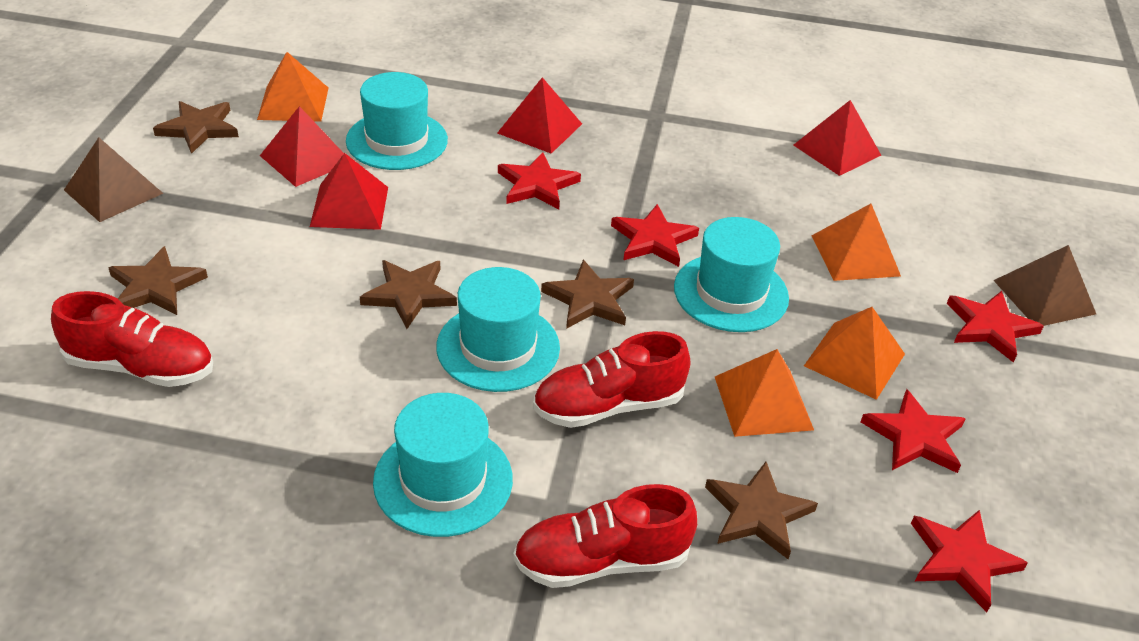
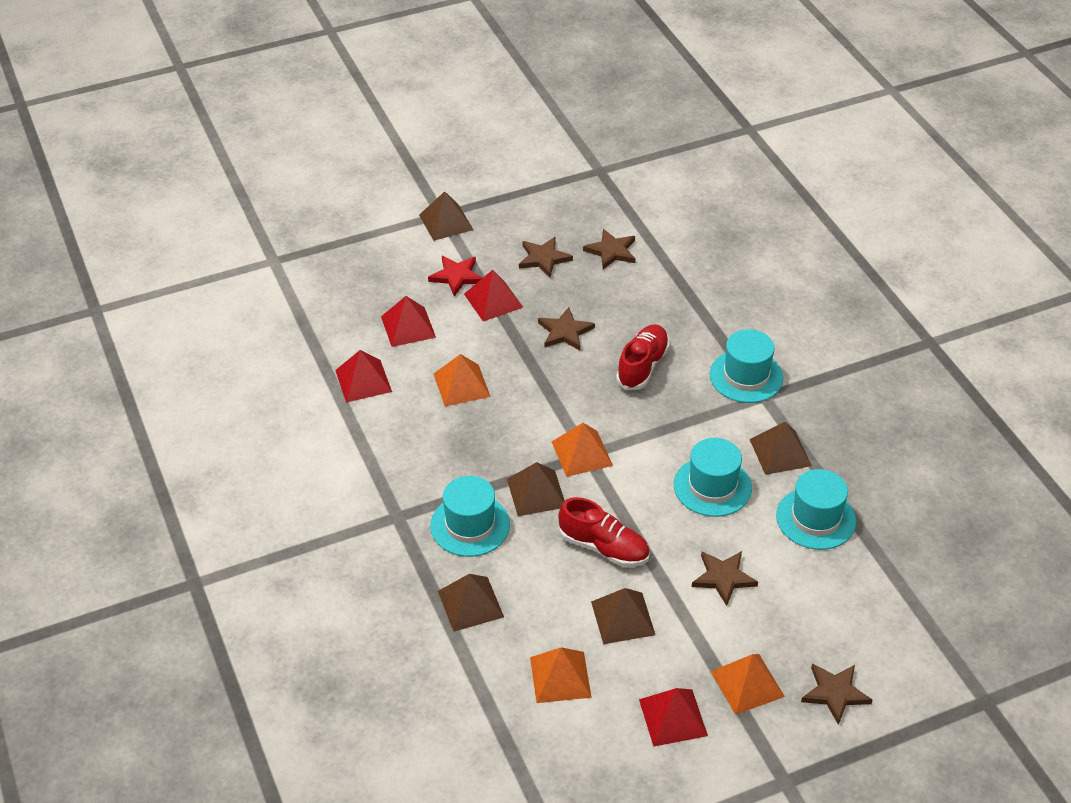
brown pyramid: 2 -> 5
red shoe: 3 -> 2
red star: 5 -> 1

